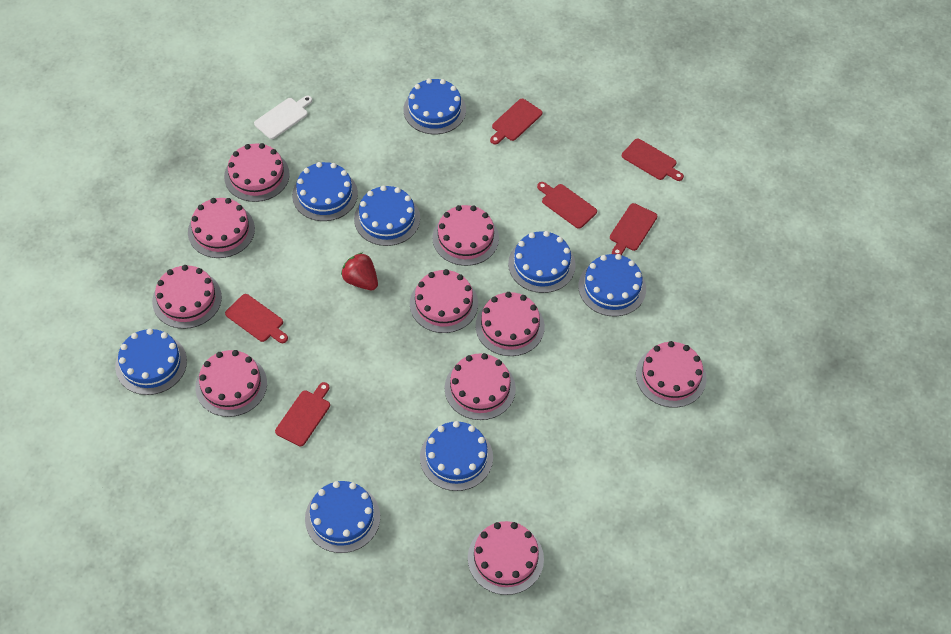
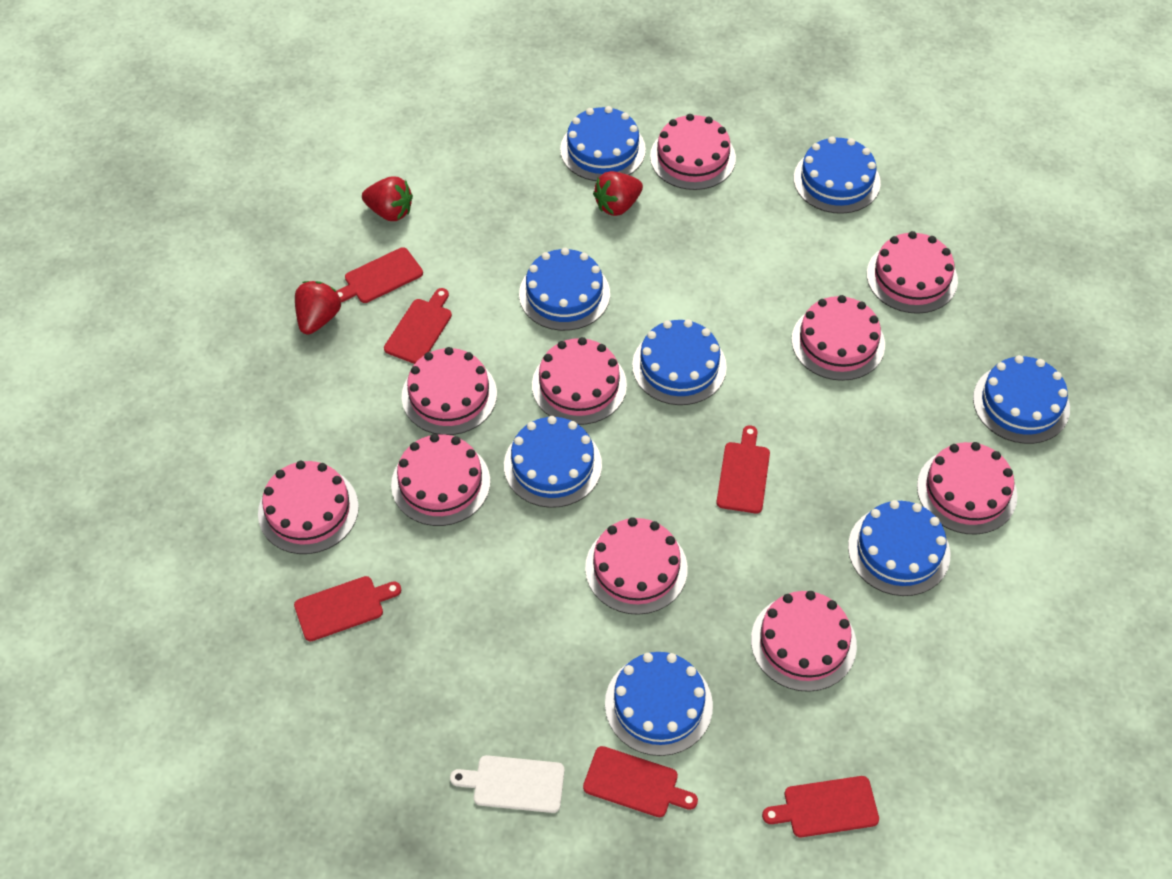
red strawberry: 1 -> 3

